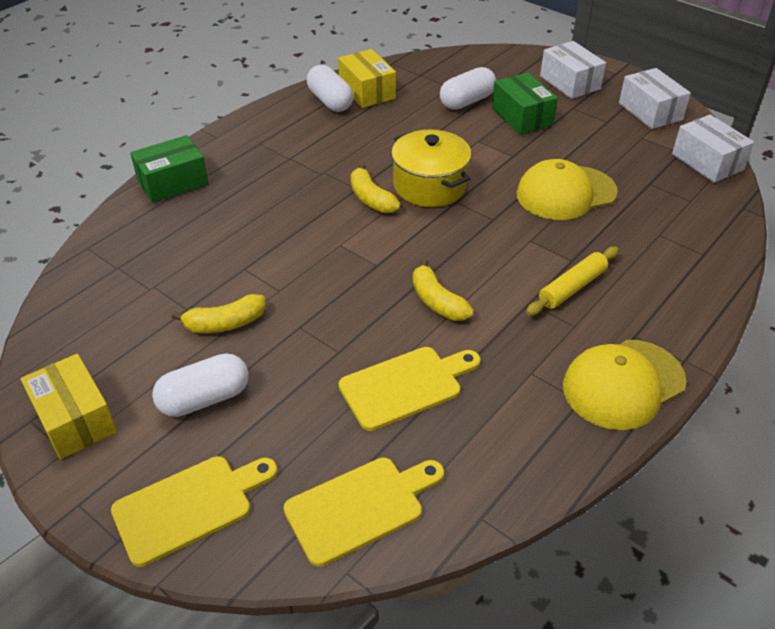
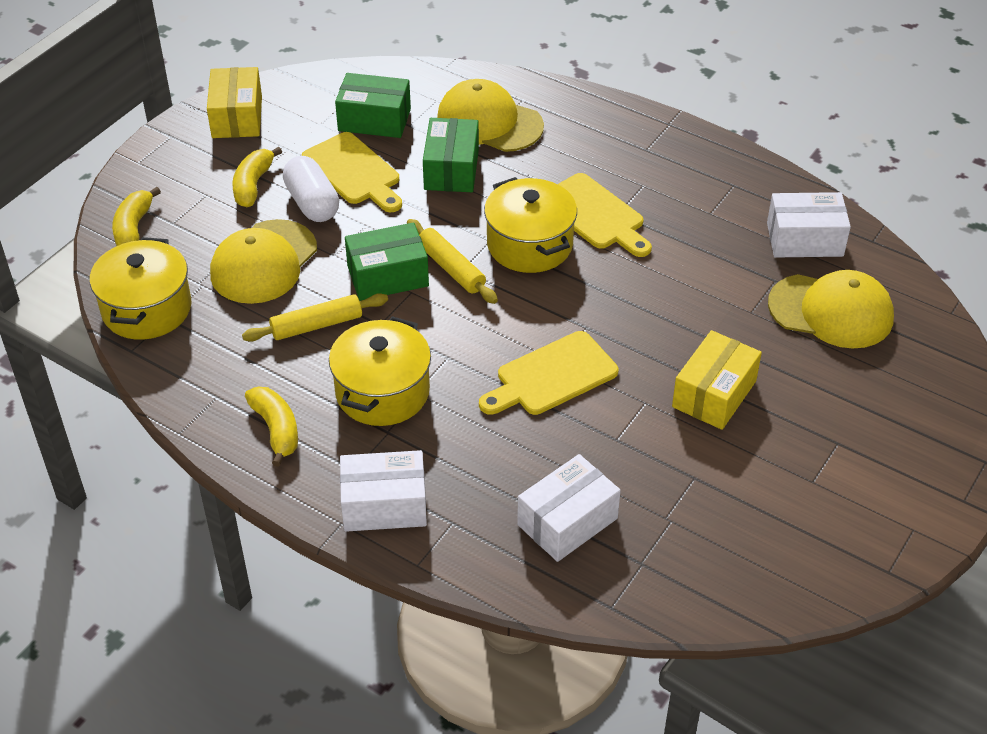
green box: 2 -> 3
white capsule: 3 -> 1
yellow cap: 2 -> 3
yellow pot: 1 -> 3
yellow rolling pin: 1 -> 2

